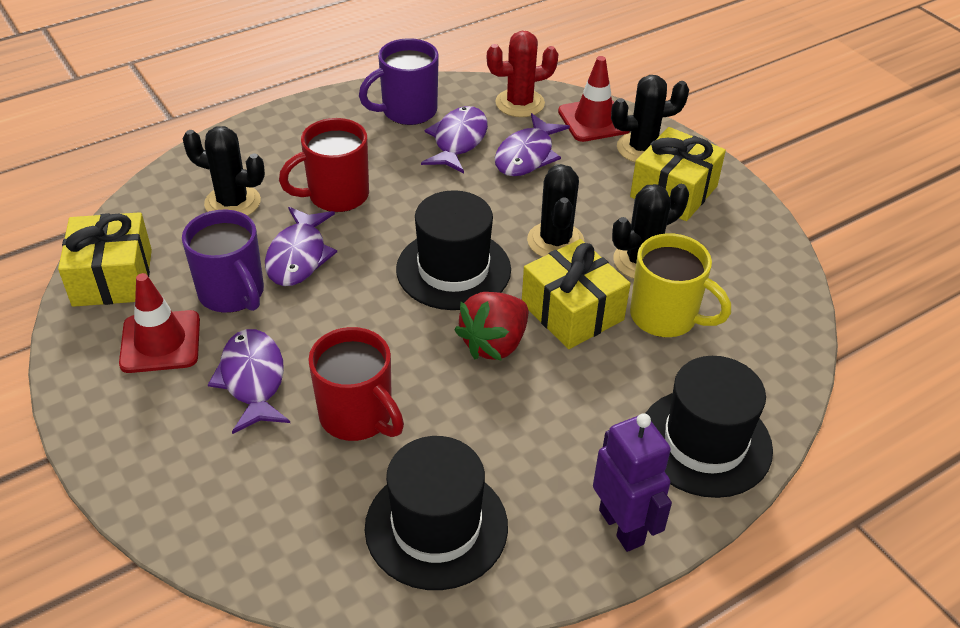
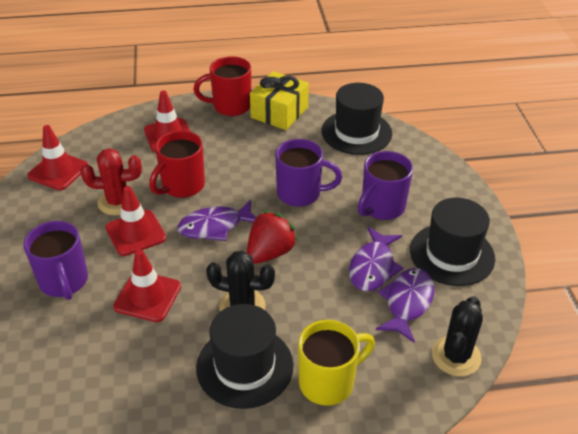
black cactus: 4 -> 2
purple fish: 4 -> 3
purple mug: 2 -> 3
purple robot: 1 -> 0
red traffic cone: 2 -> 4
yellow gift: 3 -> 1

